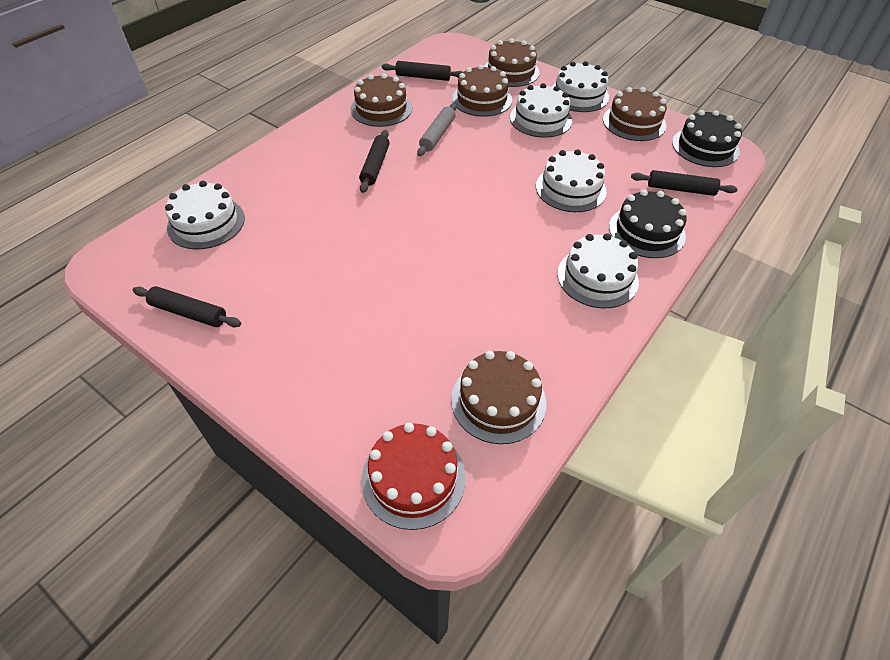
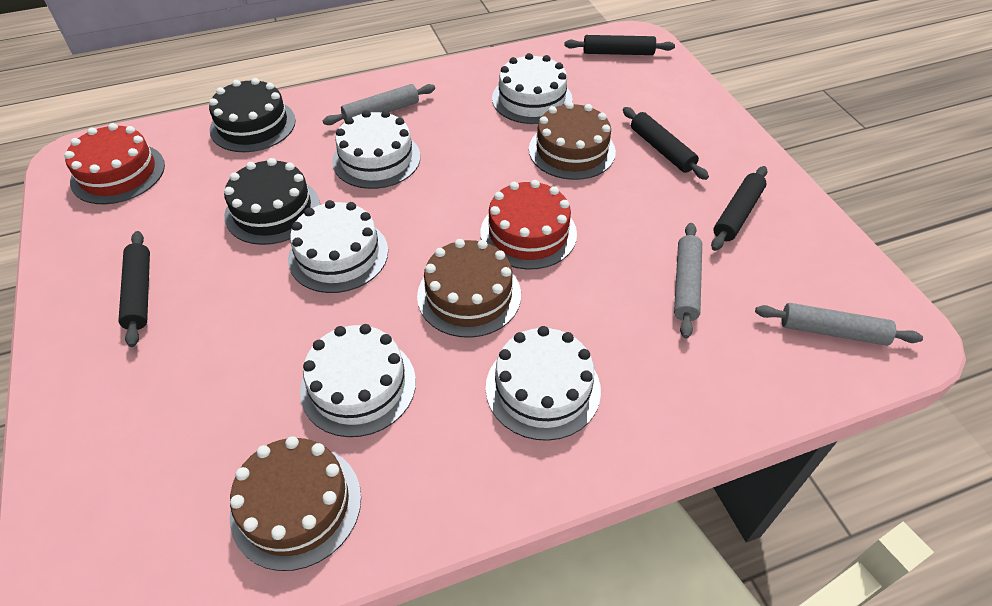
brown cake: 5 -> 3
grey rolling pin: 1 -> 3
red cake: 1 -> 2

